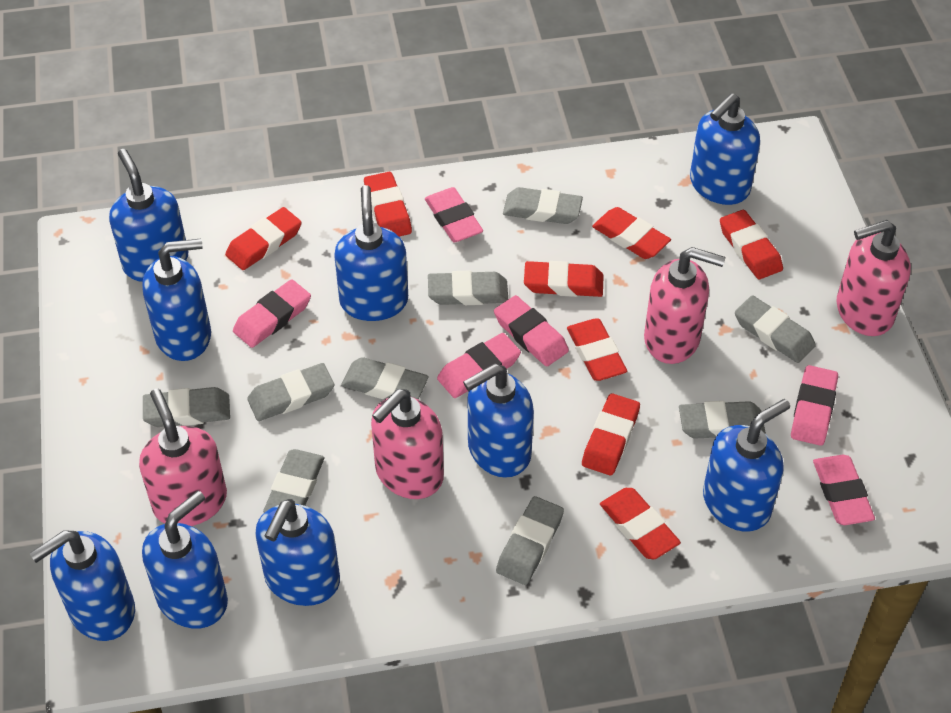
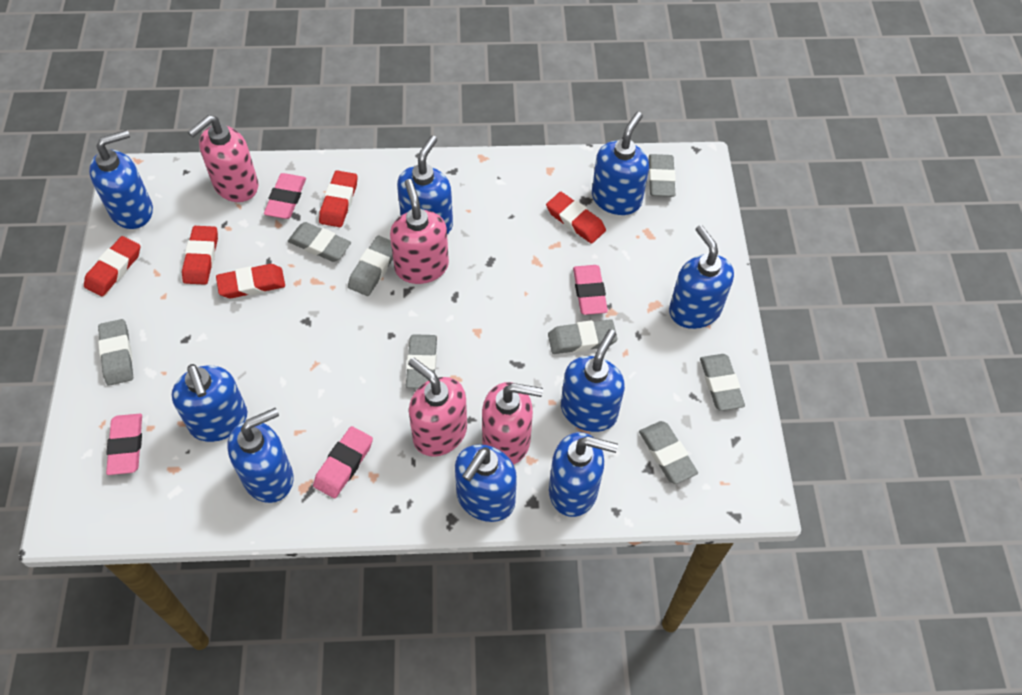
grey eraser: 9 -> 8
pink eraser: 6 -> 4
red eraser: 8 -> 5

